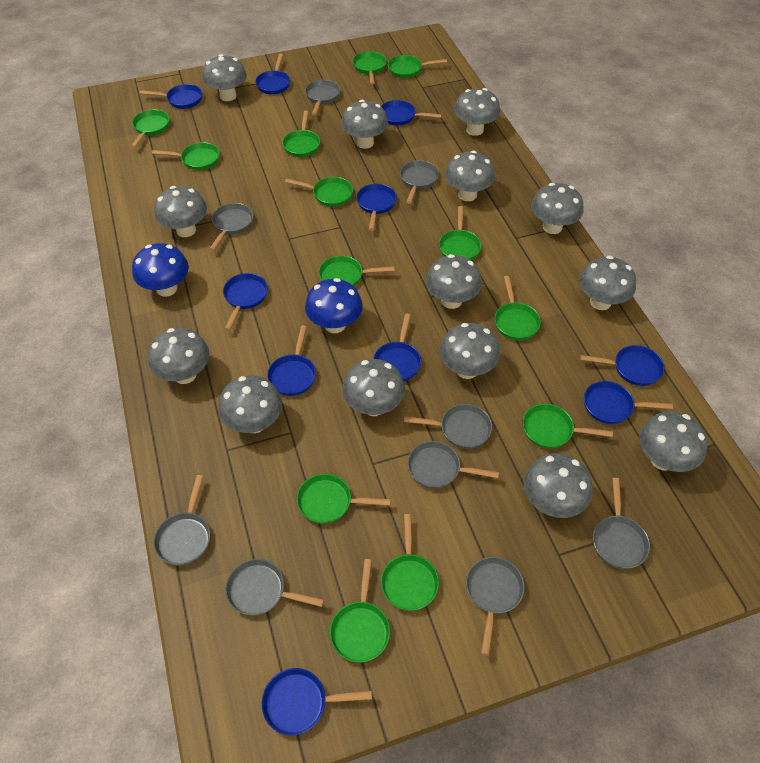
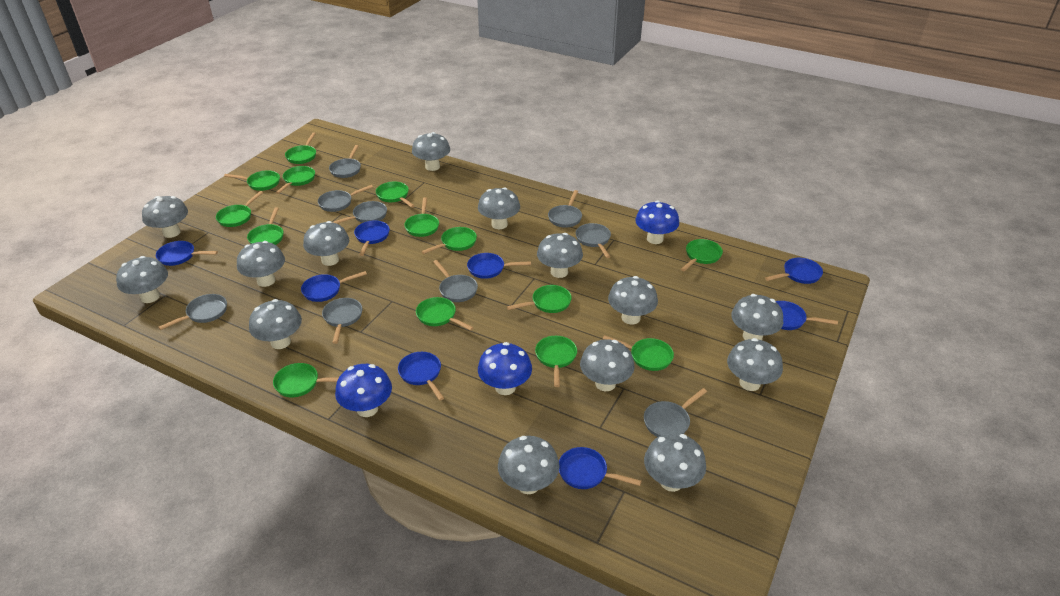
blue mushroom: 2 -> 3
blue pan: 10 -> 8
green pan: 13 -> 14

